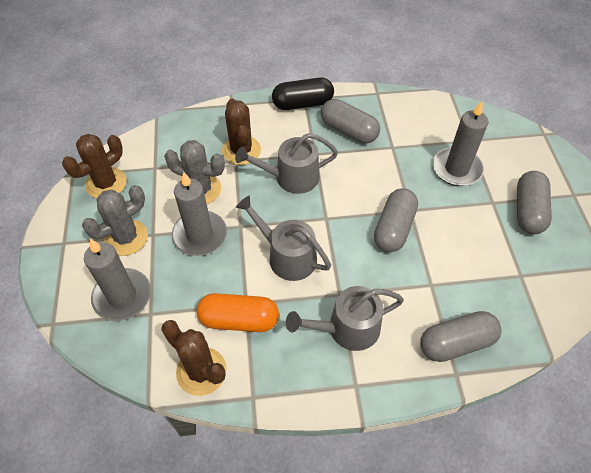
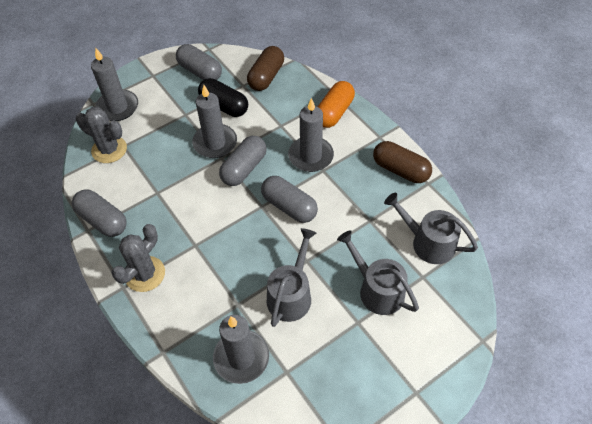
brown cactus: 3 -> 0
brown capsule: 0 -> 2
grey candle: 3 -> 4

